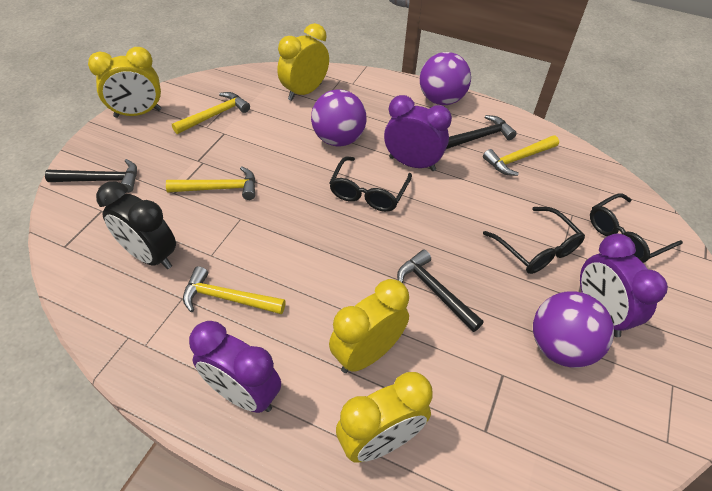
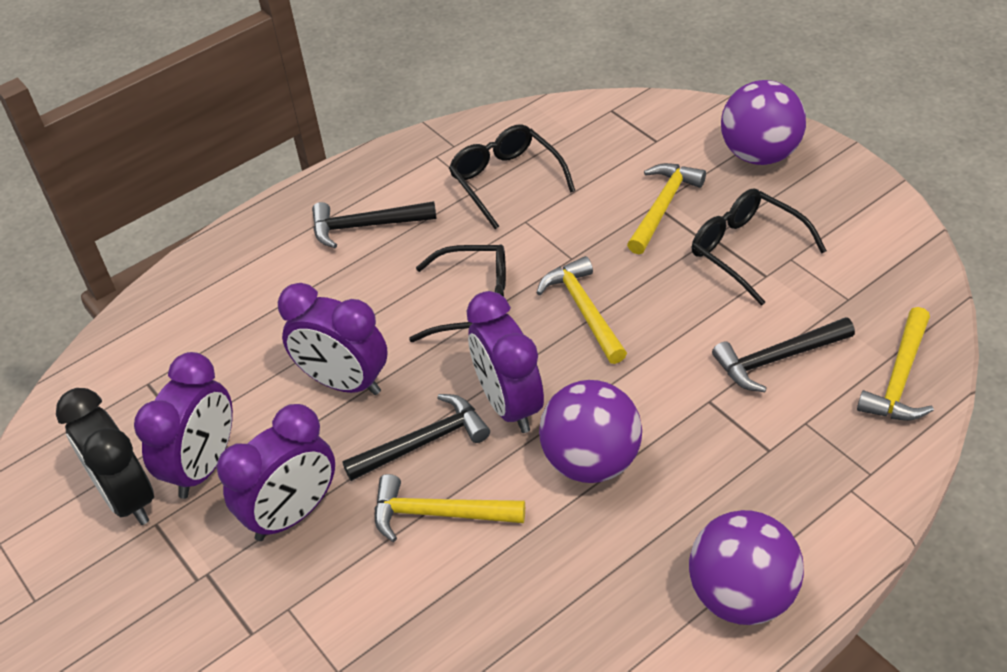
purple clock: 3 -> 4
yellow clock: 4 -> 0

